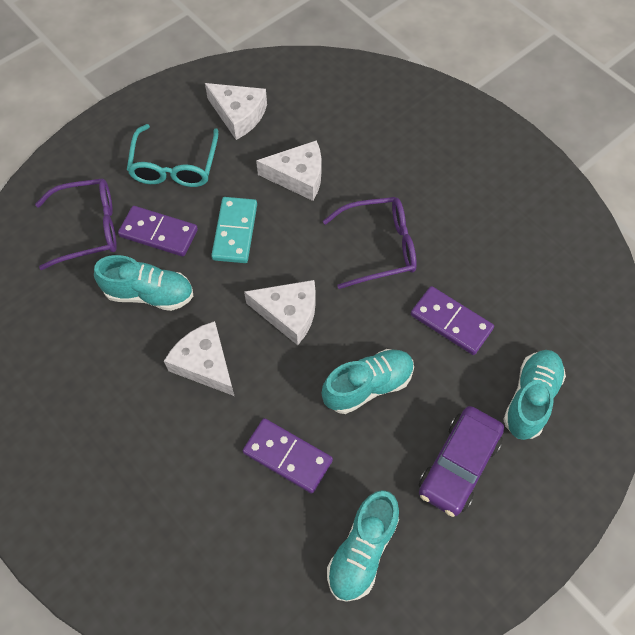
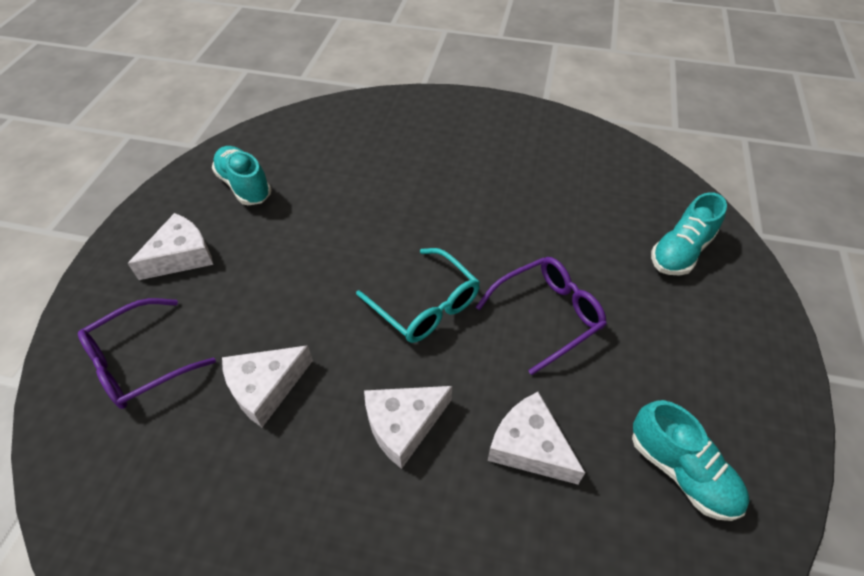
purple car: 1 -> 0
purple domino: 3 -> 0
turquoise domino: 1 -> 0
turquoise shoe: 4 -> 3

